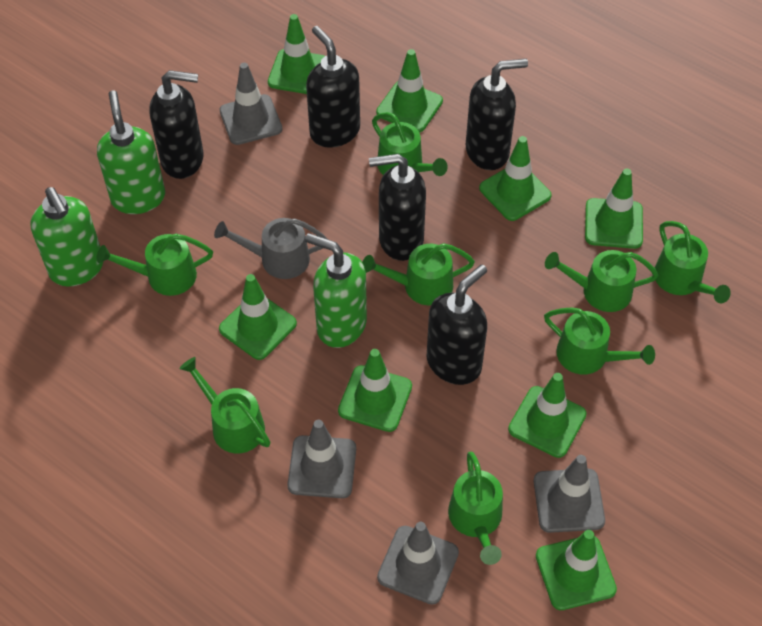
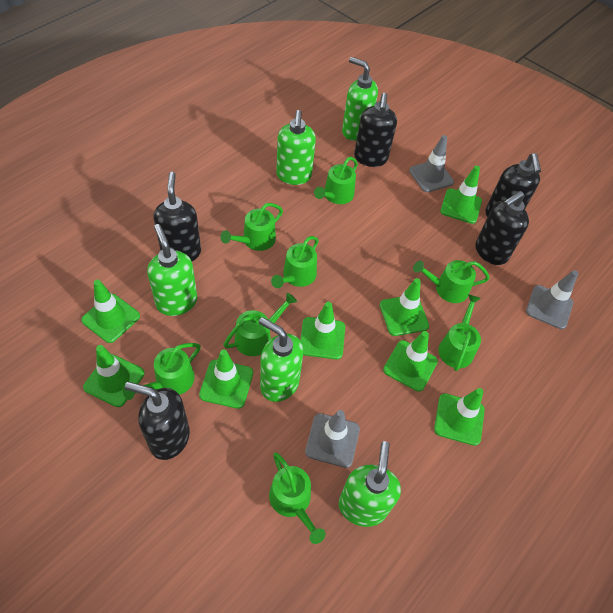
green soap dispenser: 3 -> 5
grey traffic cone: 4 -> 3
grey watering can: 1 -> 0

